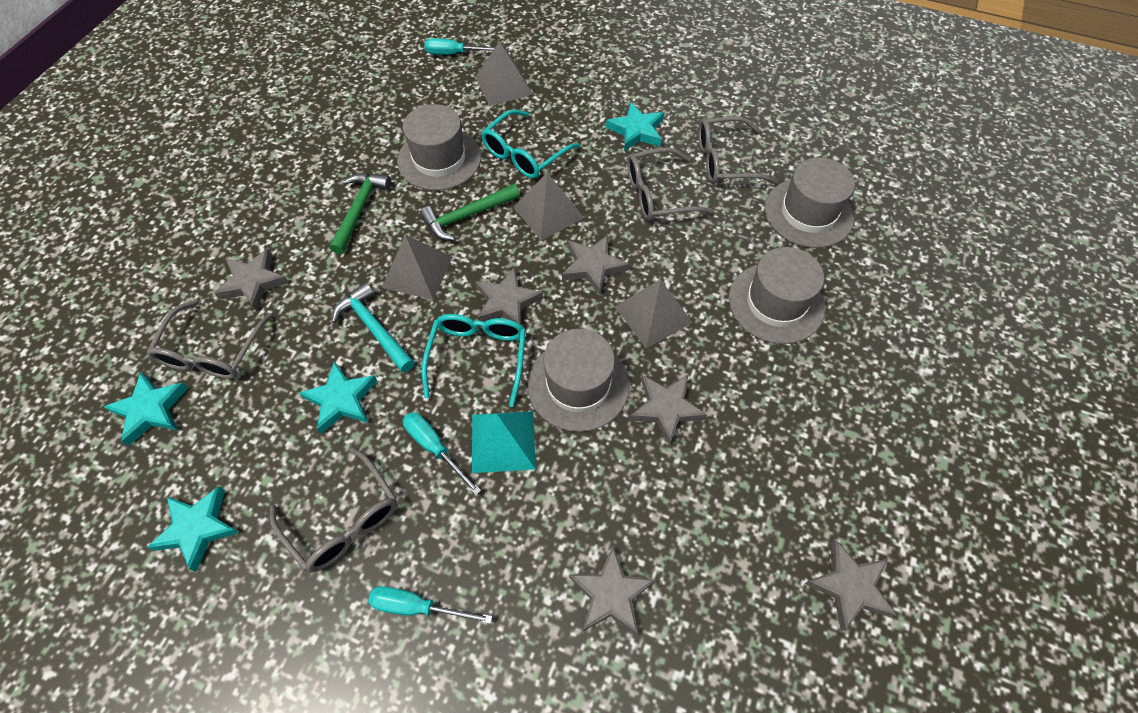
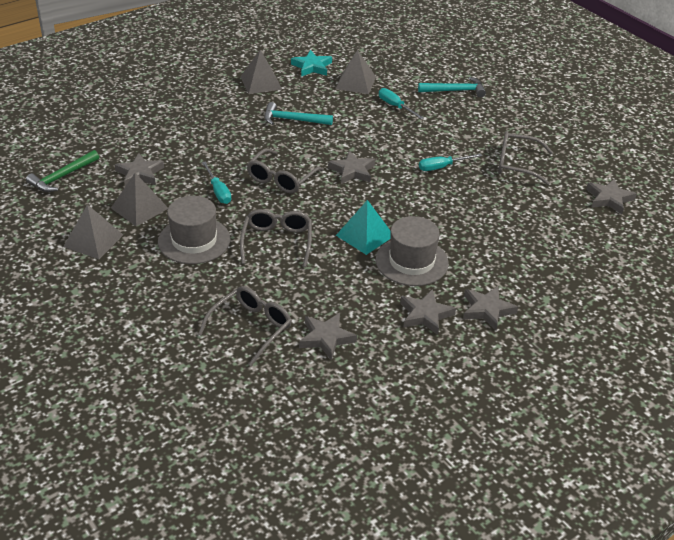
green hammer: 2 -> 1
grey hat: 4 -> 2
turquoise glasses: 2 -> 0
turquoise hammer: 1 -> 2
turquoise star: 4 -> 1

